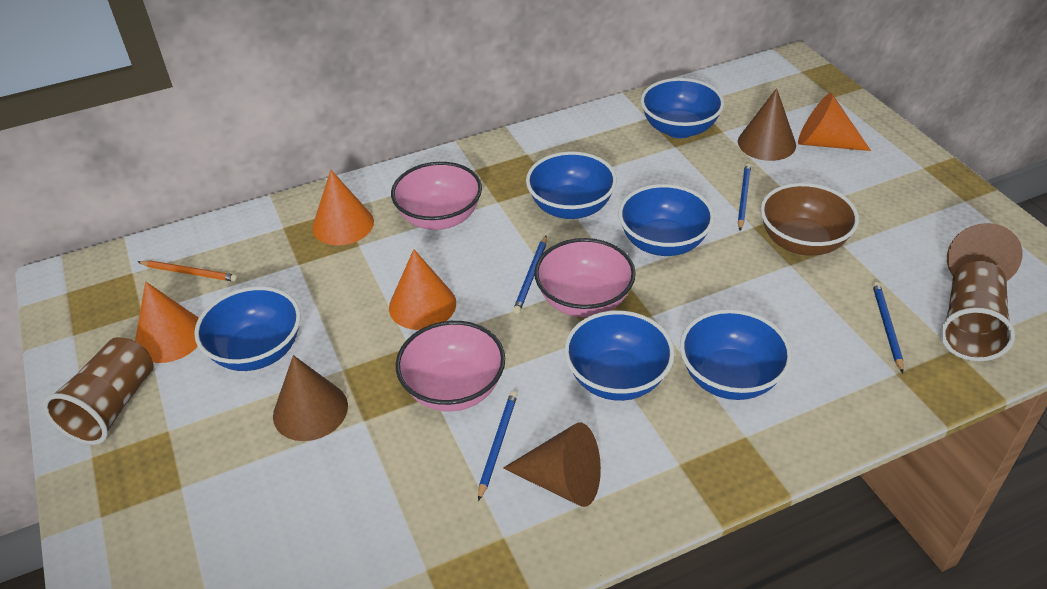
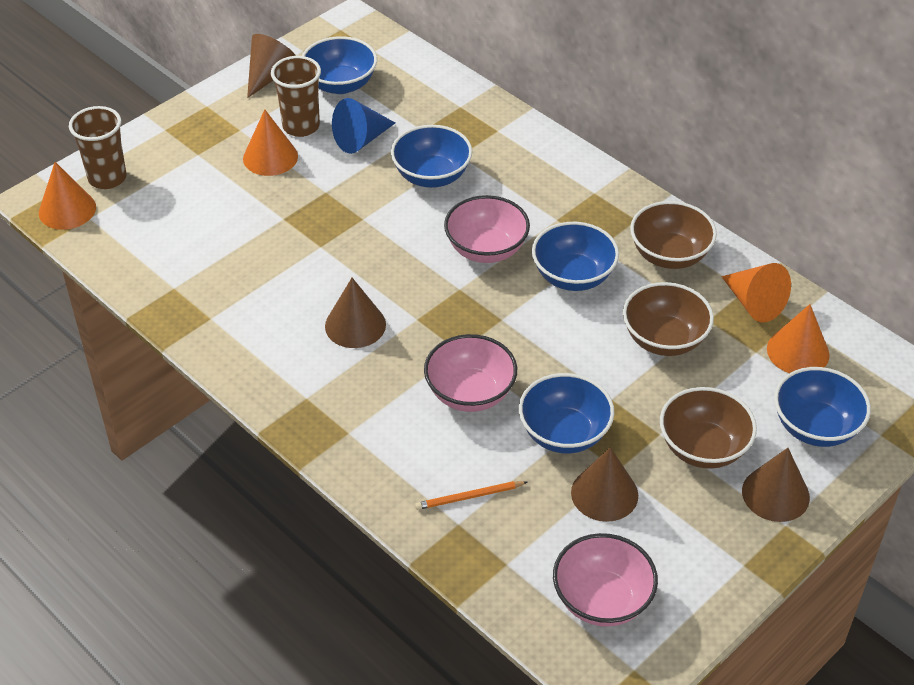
blue bowl: 6 -> 5
blue cone: 0 -> 1
blue pencil: 4 -> 0
brown bowl: 1 -> 3

